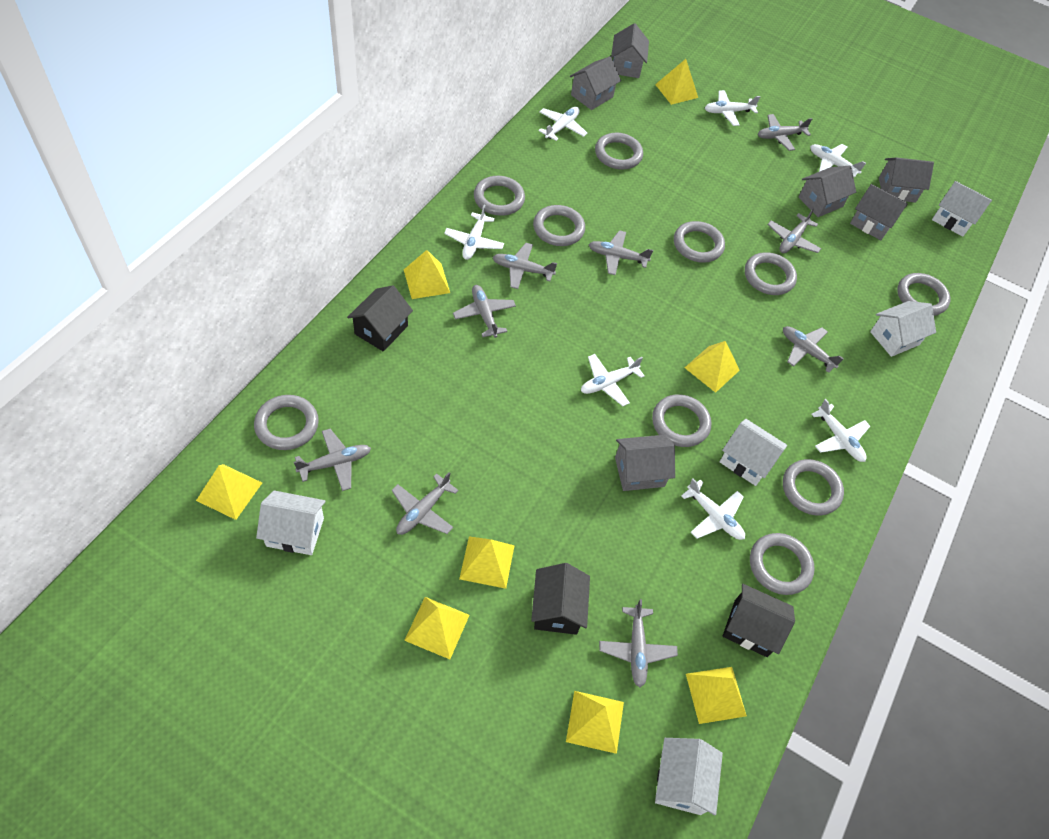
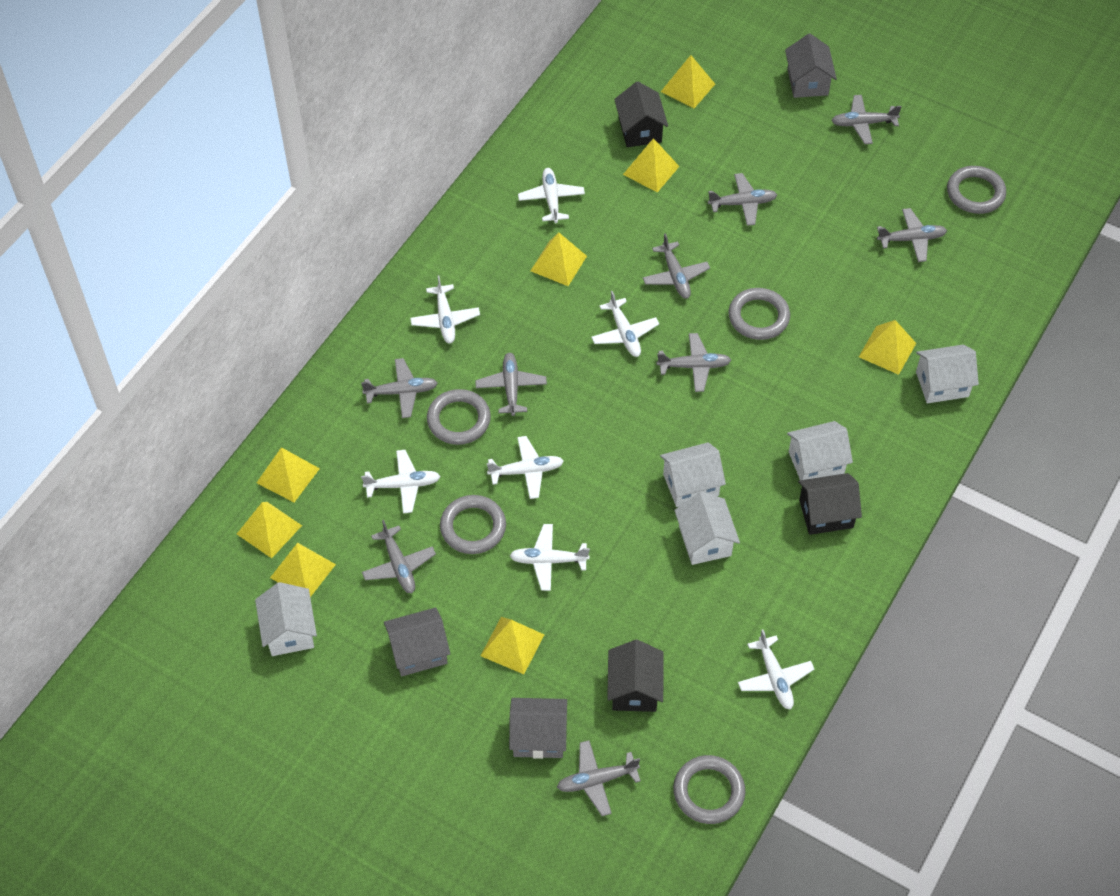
grey house: 6 -> 3
grey ring: 10 -> 5

